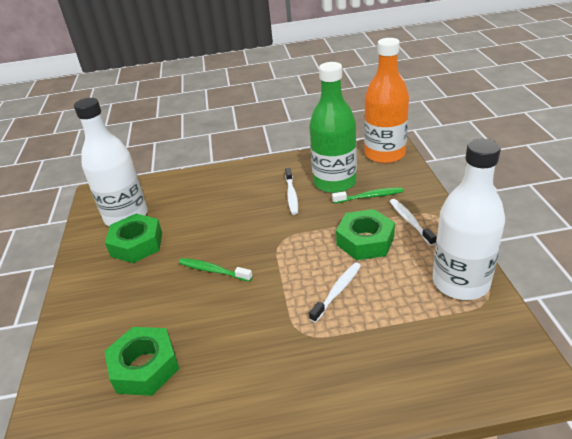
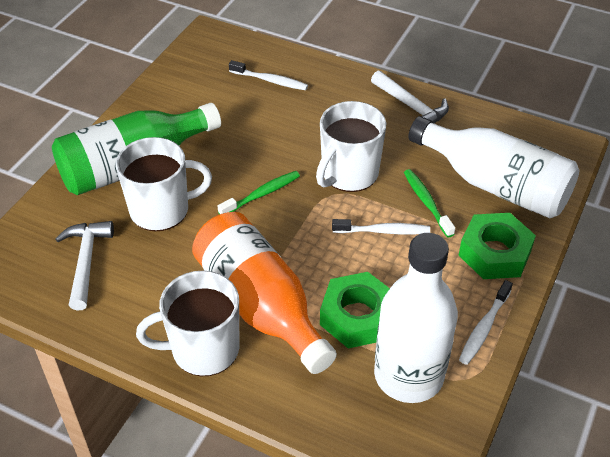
green nut: 3 -> 2
white hammer: 0 -> 2
white mug: 0 -> 3

